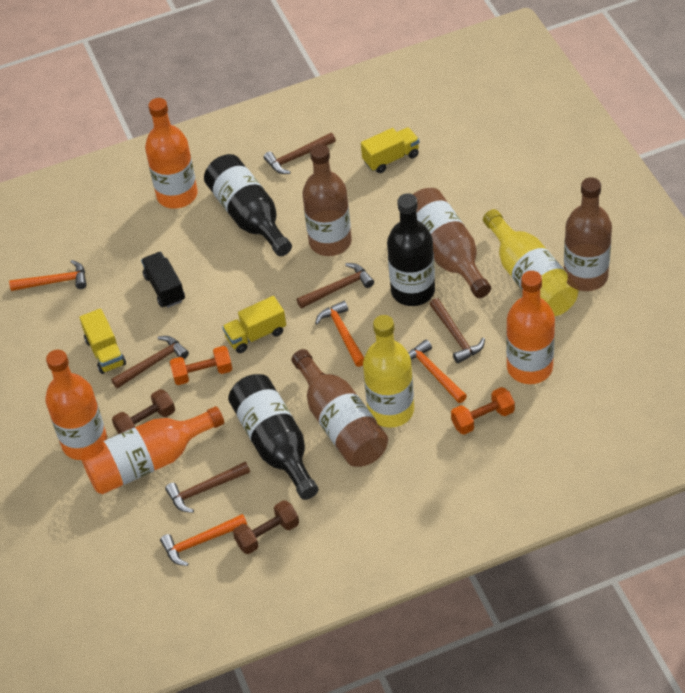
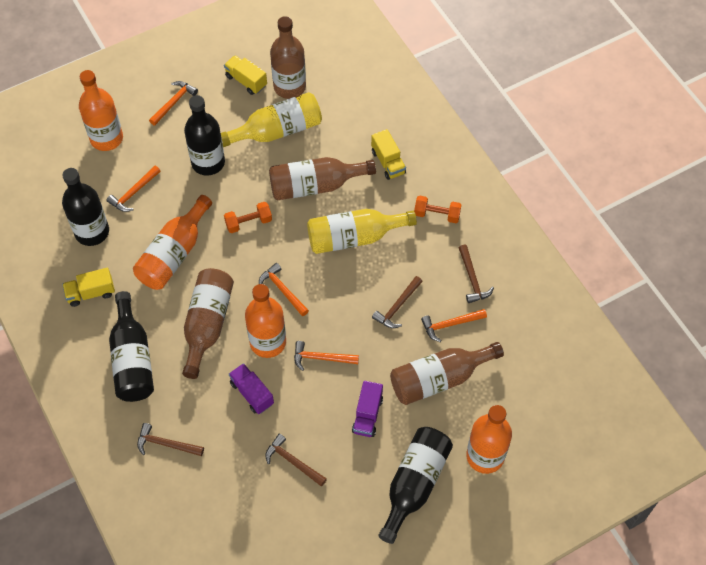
black bottle: 3 -> 4
black truck: 1 -> 0
brown dumbbell: 2 -> 0
brown hammer: 5 -> 4
orange hammer: 4 -> 5
purple truck: 0 -> 2

